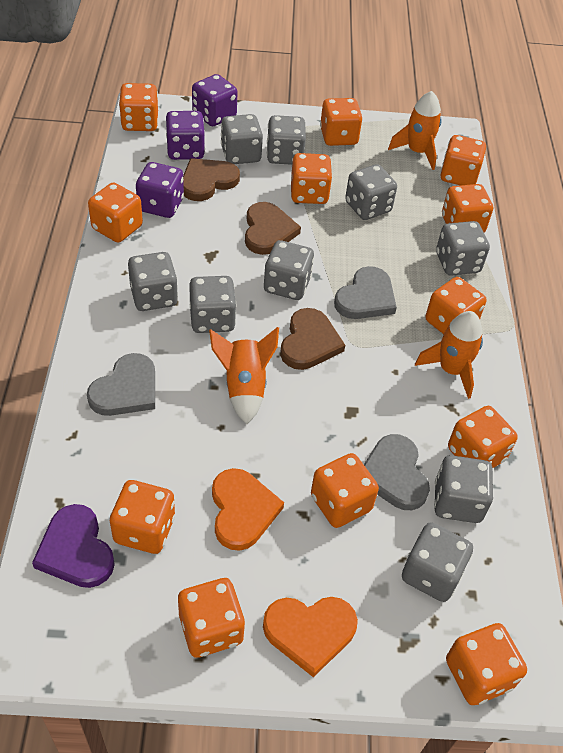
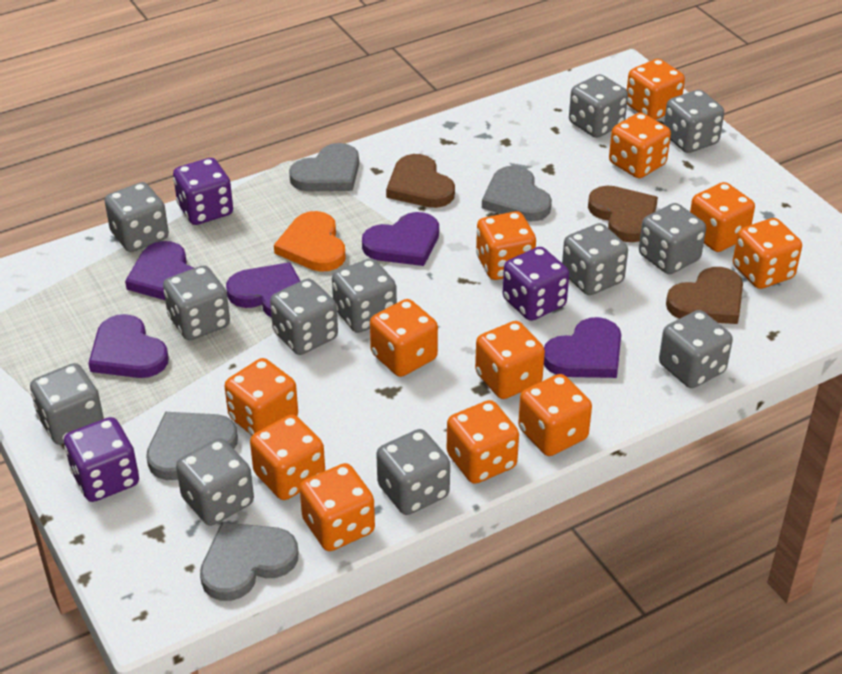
grey dice: 9 -> 12
grey heart: 3 -> 4
orange heart: 2 -> 1
orange rocket: 3 -> 0
purple heart: 1 -> 5

